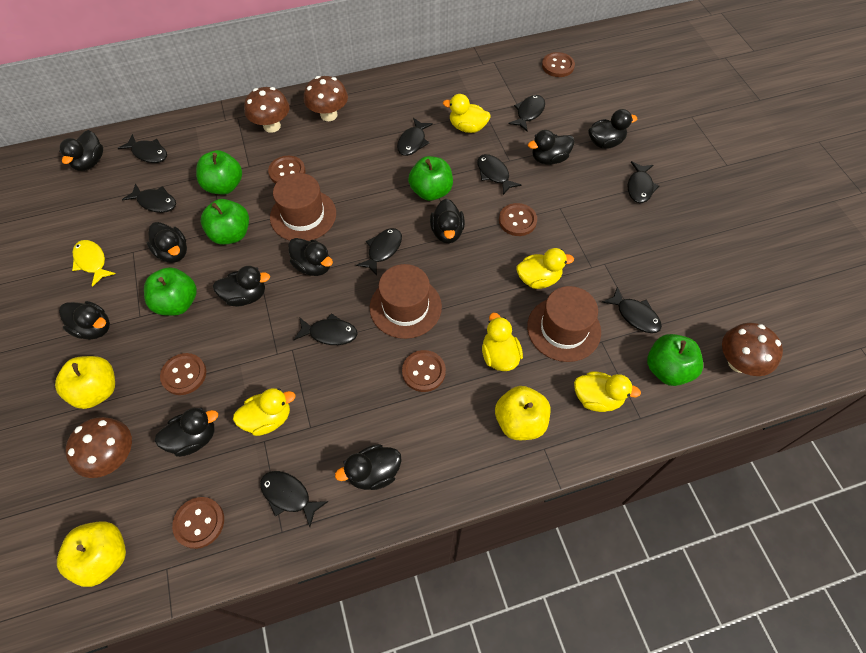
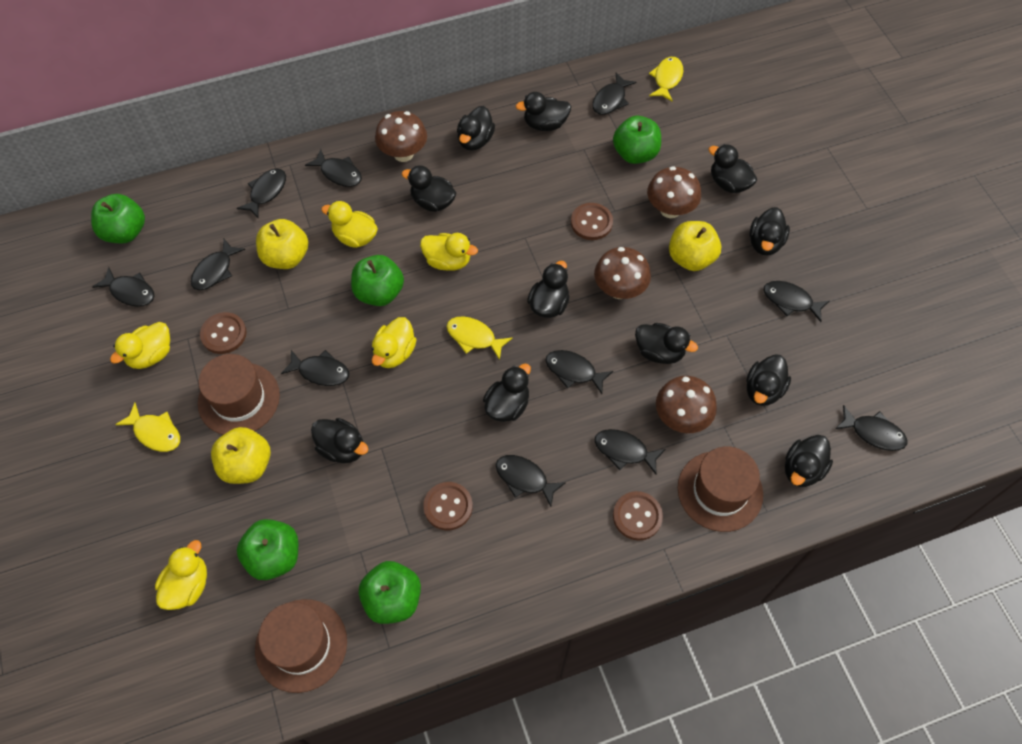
black duck: 10 -> 11
black fish: 10 -> 11
brown button: 6 -> 4
yellow fish: 1 -> 3

